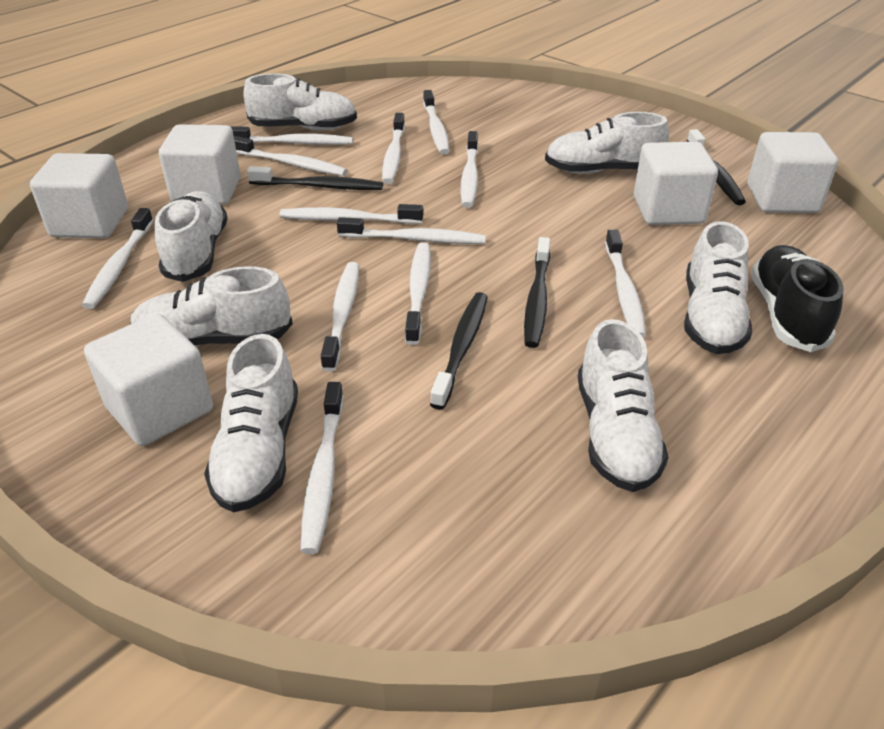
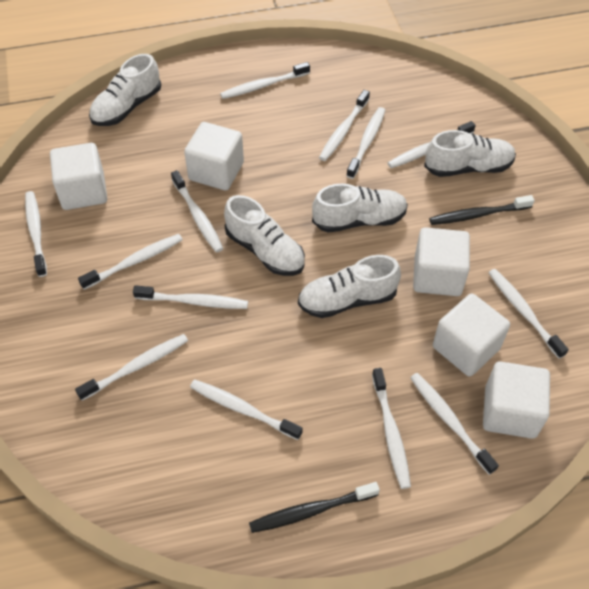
black shoe: 1 -> 0
black toothbrush: 4 -> 2
white shoe: 7 -> 5
white toothbrush: 12 -> 13

